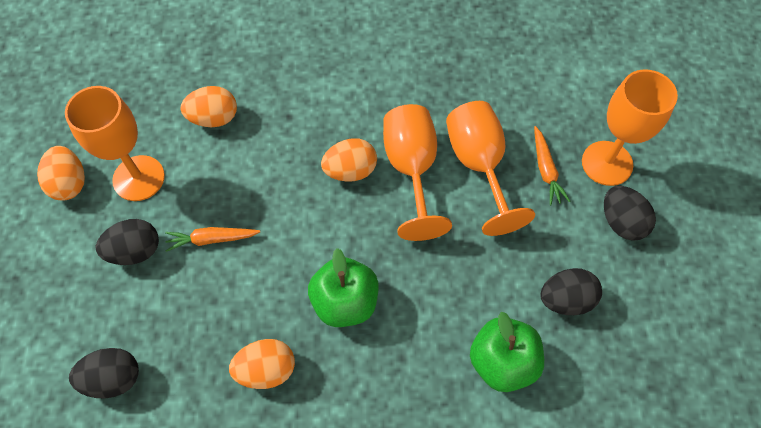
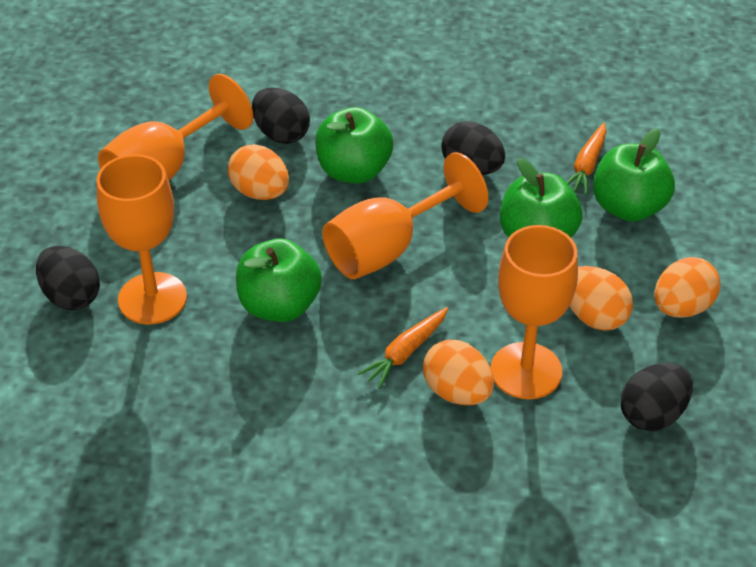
green apple: 2 -> 4

